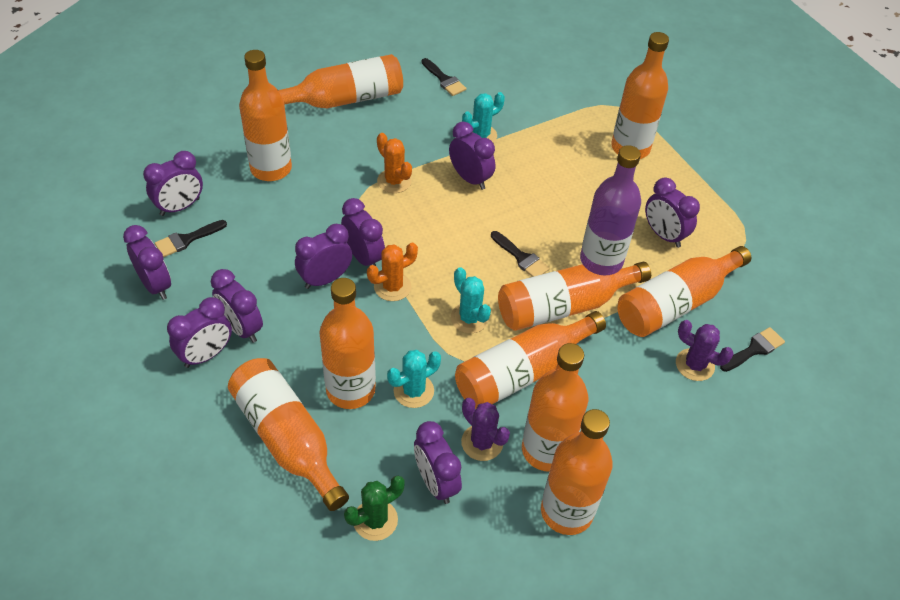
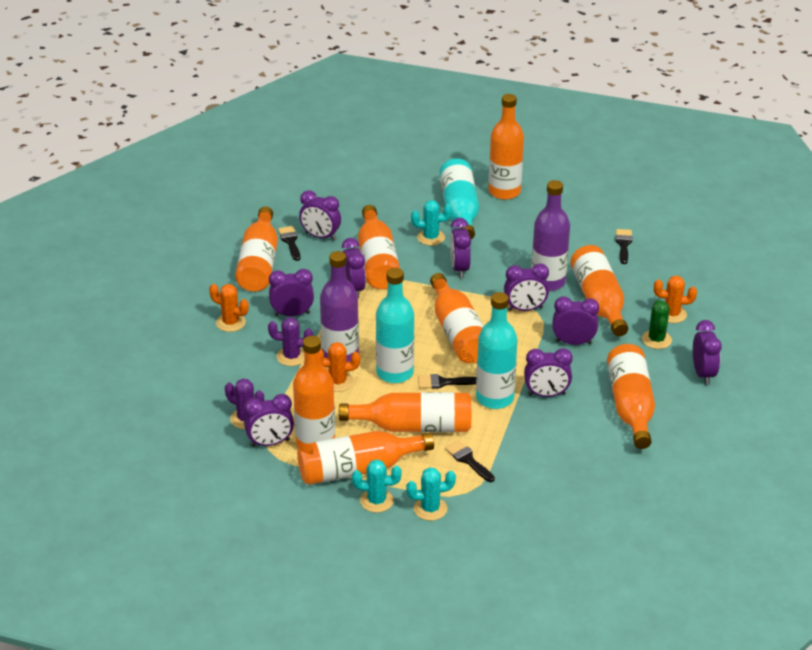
orange bottle: 10 -> 9
orange cactus: 2 -> 3
purple bottle: 1 -> 2
turquoise bottle: 0 -> 3

